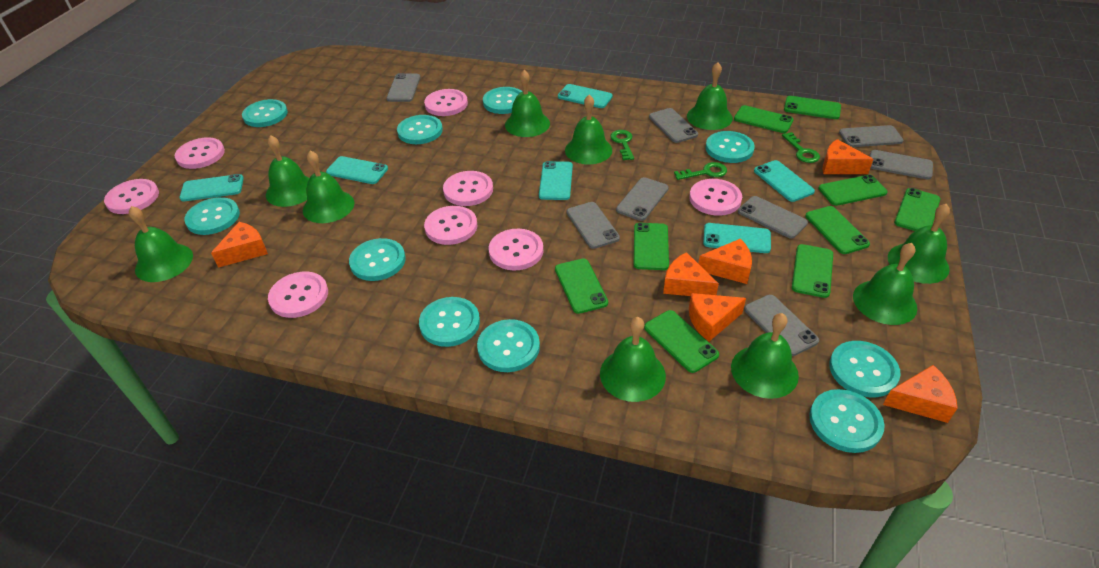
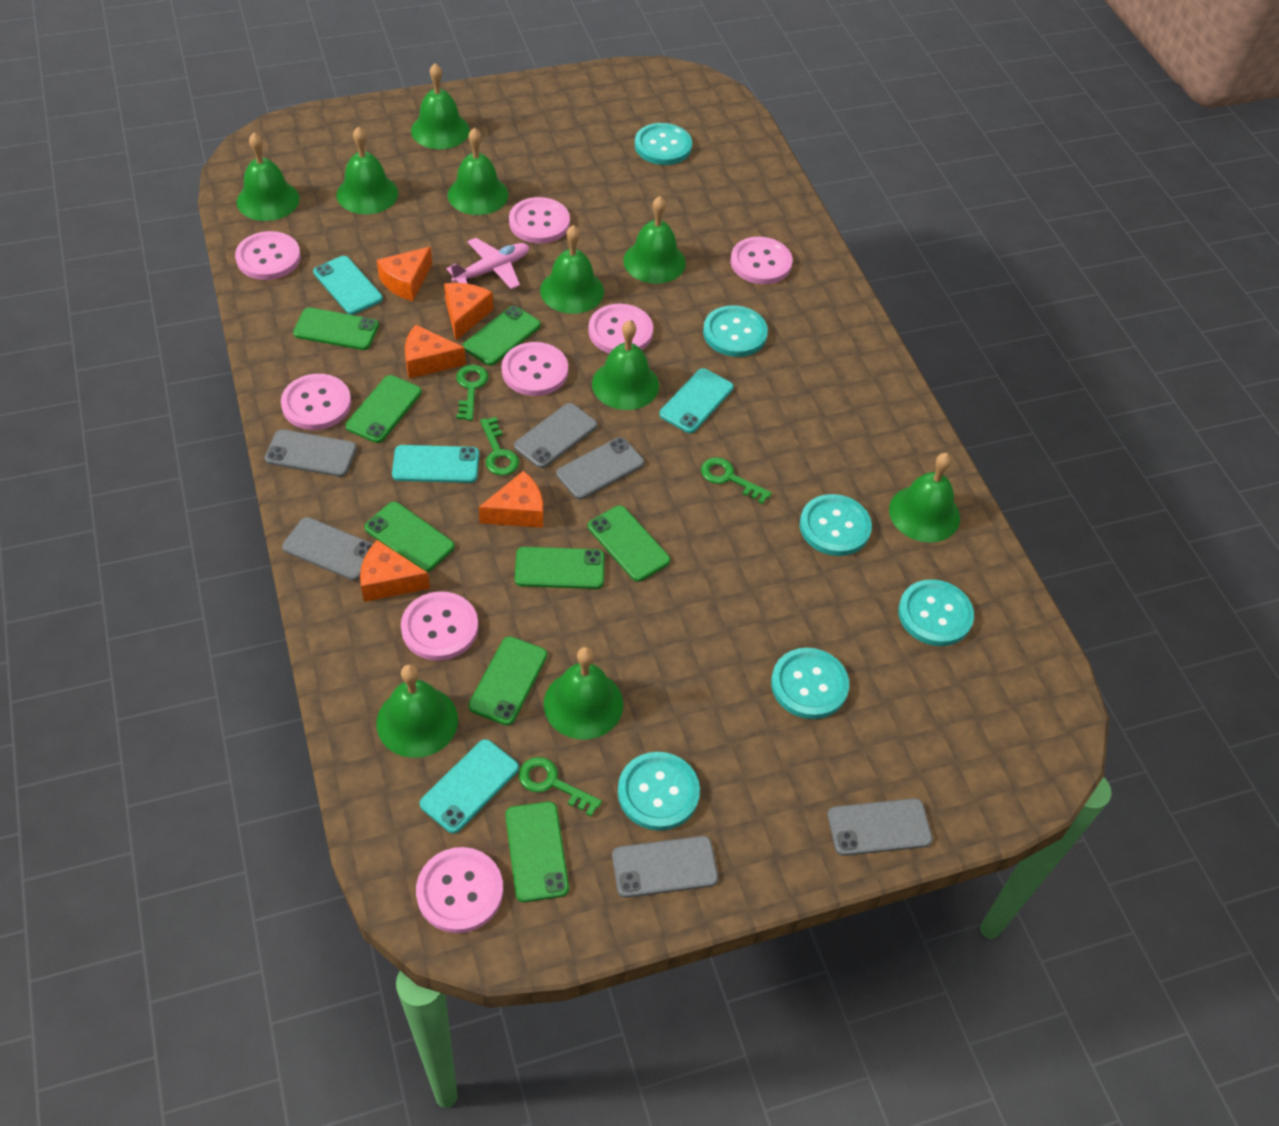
green key: 3 -> 4
green phone: 9 -> 8
grey phone: 8 -> 6
orange cheese: 6 -> 5
pink plane: 0 -> 1
turquoise button: 10 -> 6
turquoise phone: 6 -> 4

